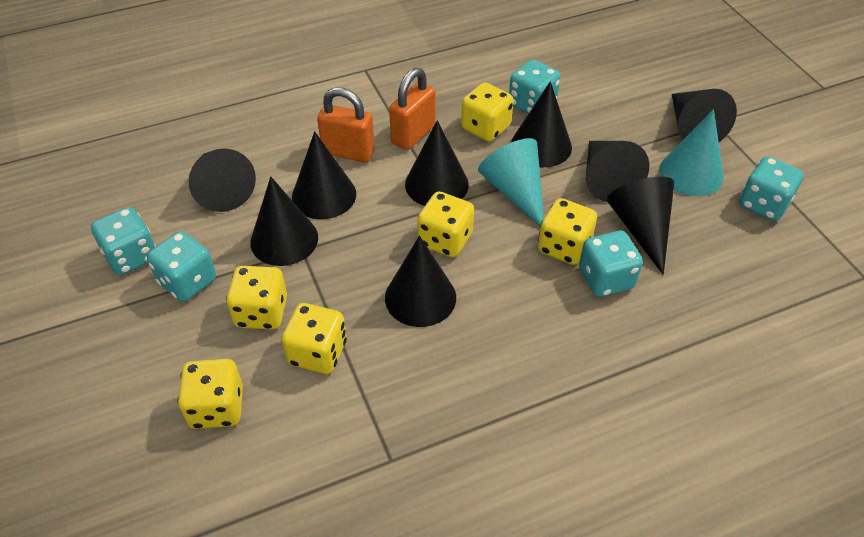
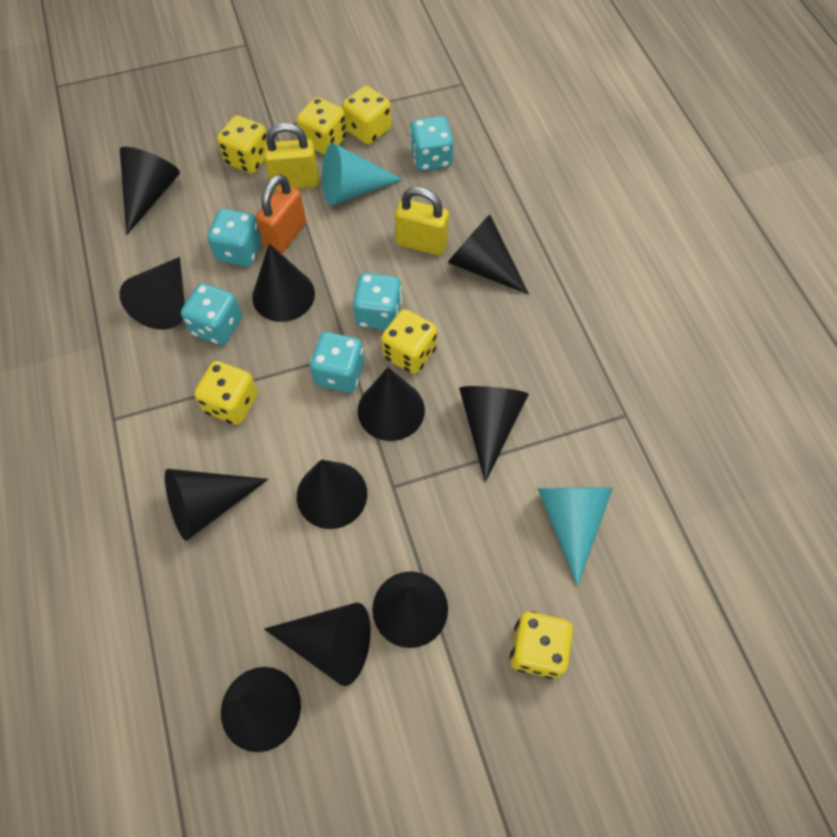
black cone: 9 -> 11
orange padlock: 2 -> 1
yellow padlock: 0 -> 2

